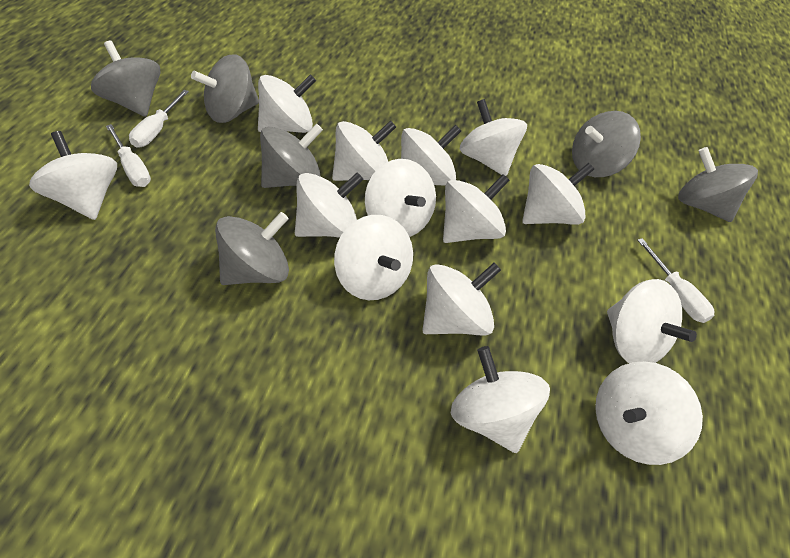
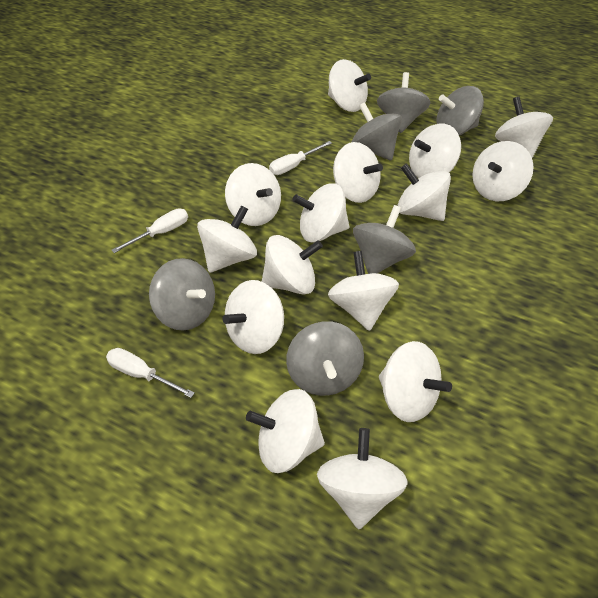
white spinning top: 14 -> 15

